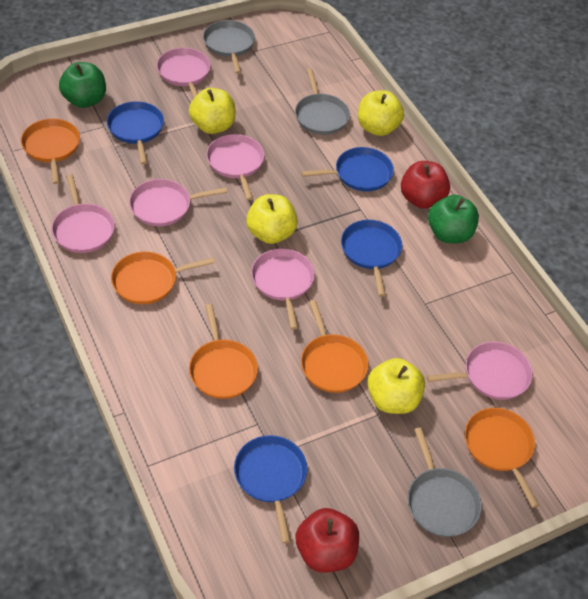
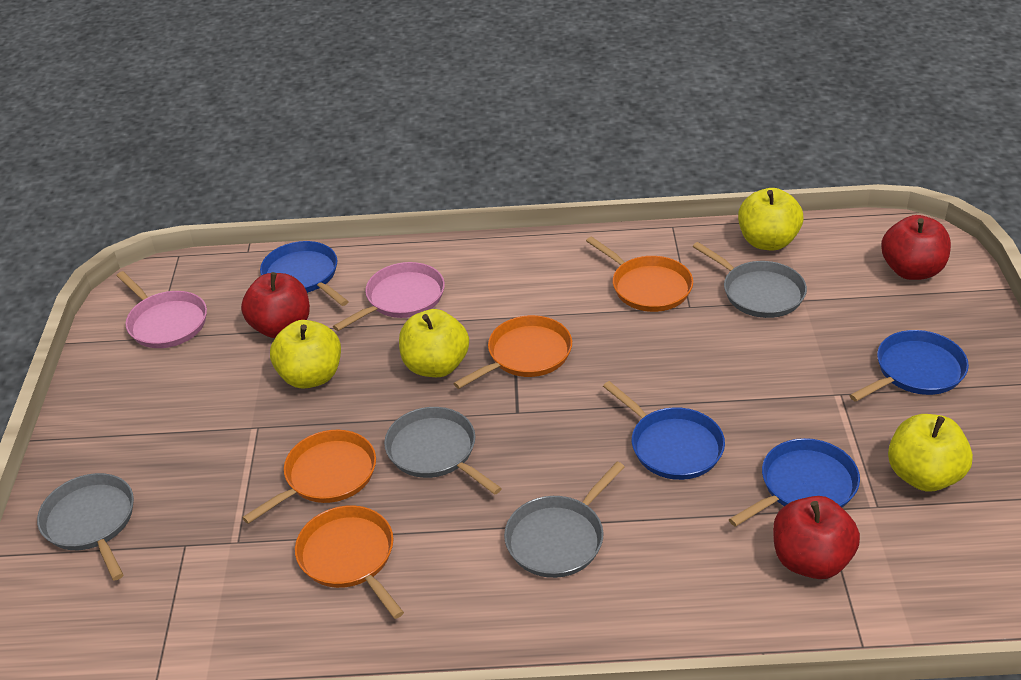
green apple: 2 -> 0
grey pan: 3 -> 4
orange pan: 5 -> 4
pink pan: 6 -> 2
red apple: 2 -> 3

